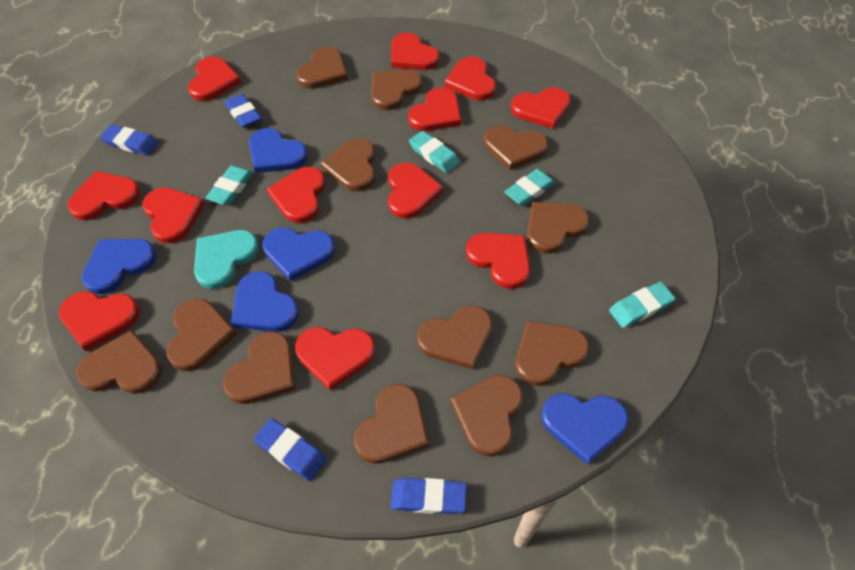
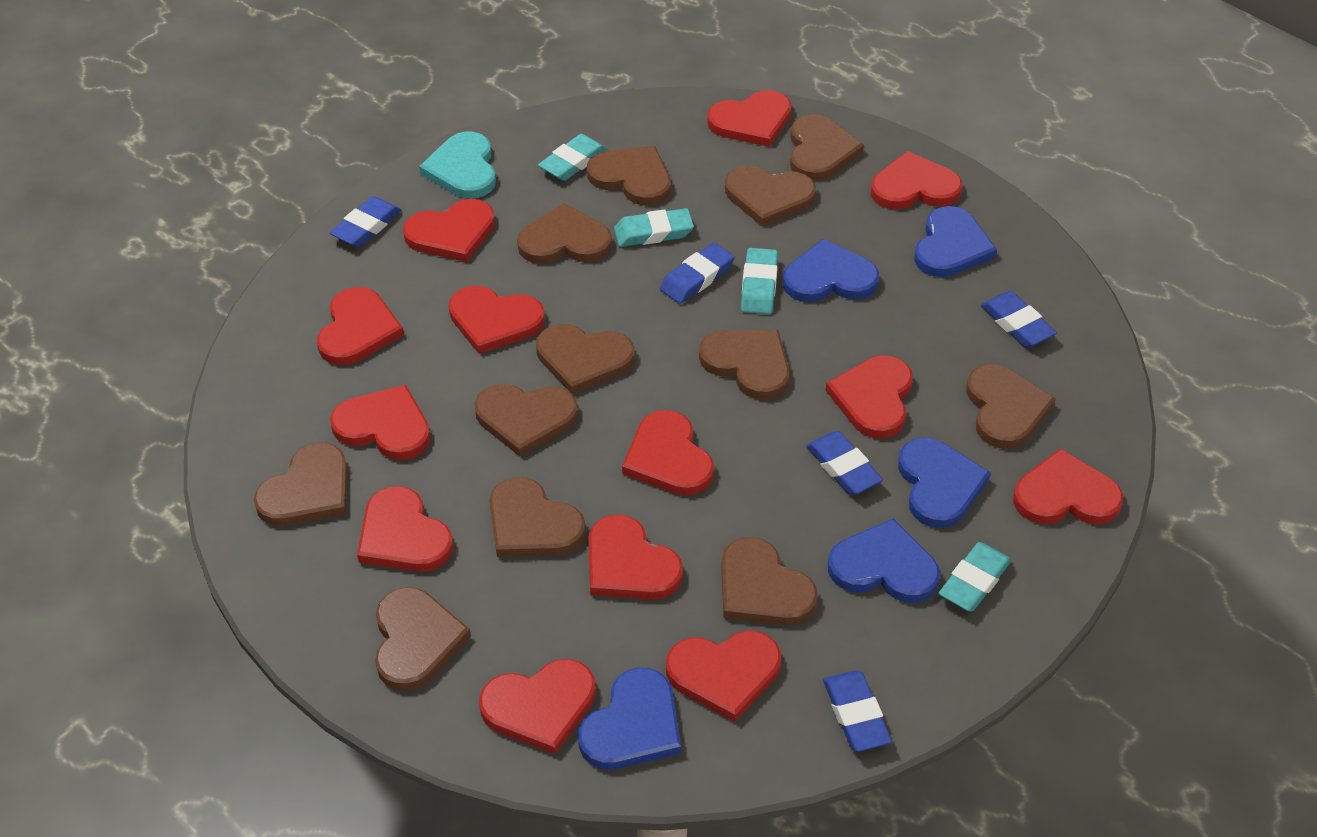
blue eraser: 4 -> 5
red heart: 12 -> 13

